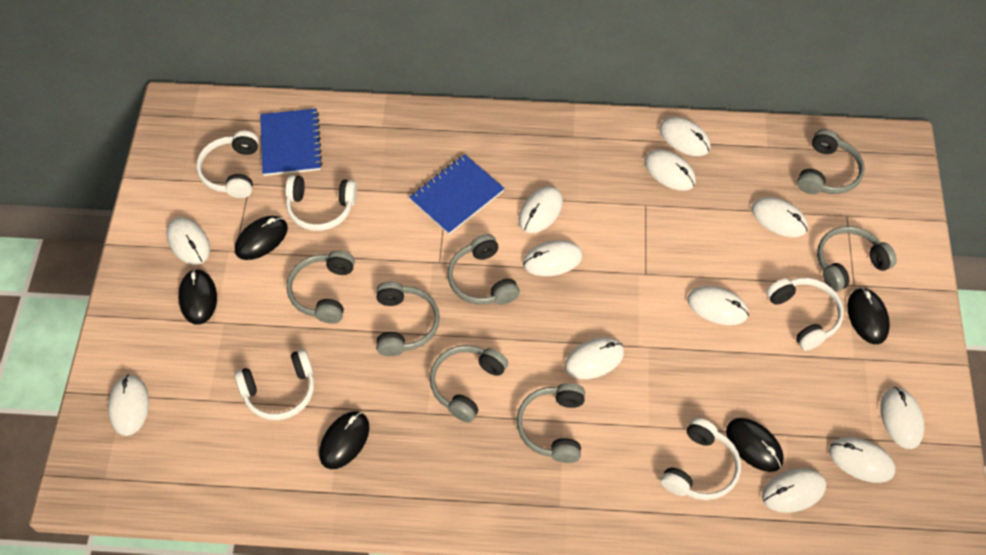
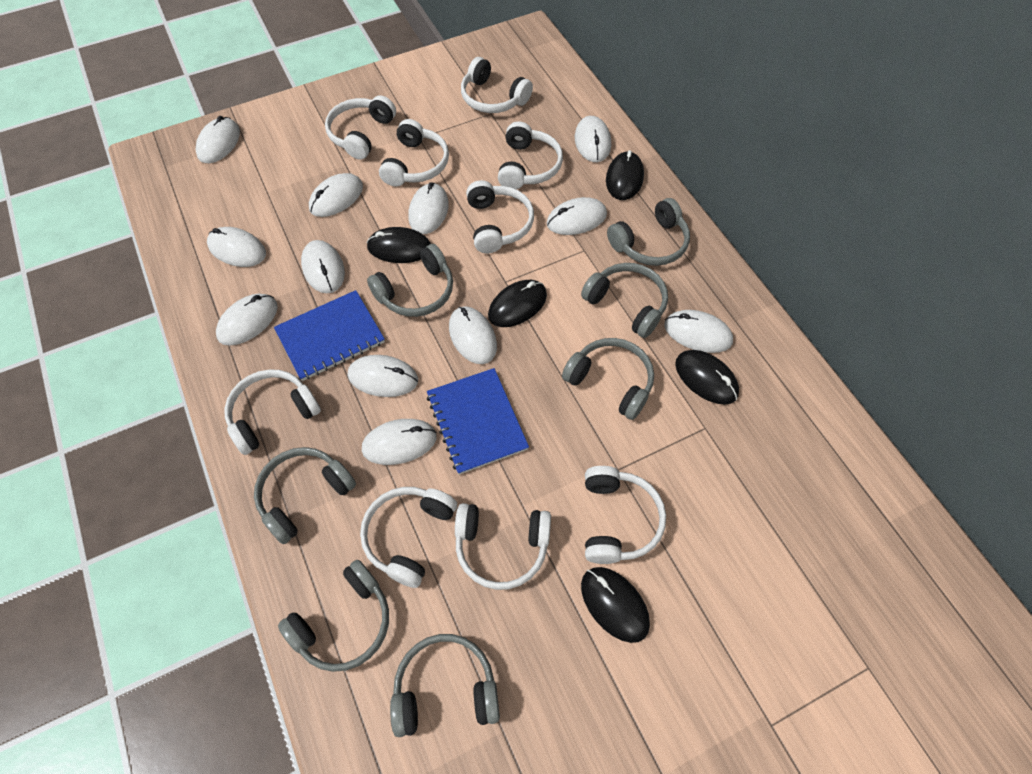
white headphones: 5 -> 9

